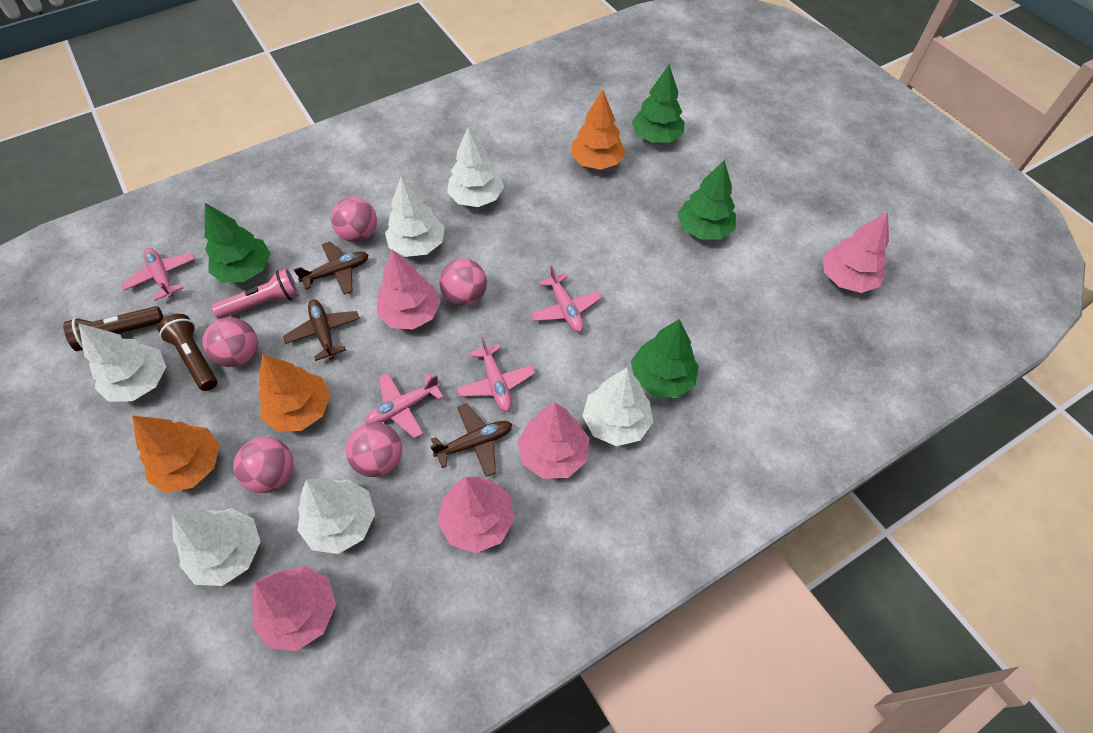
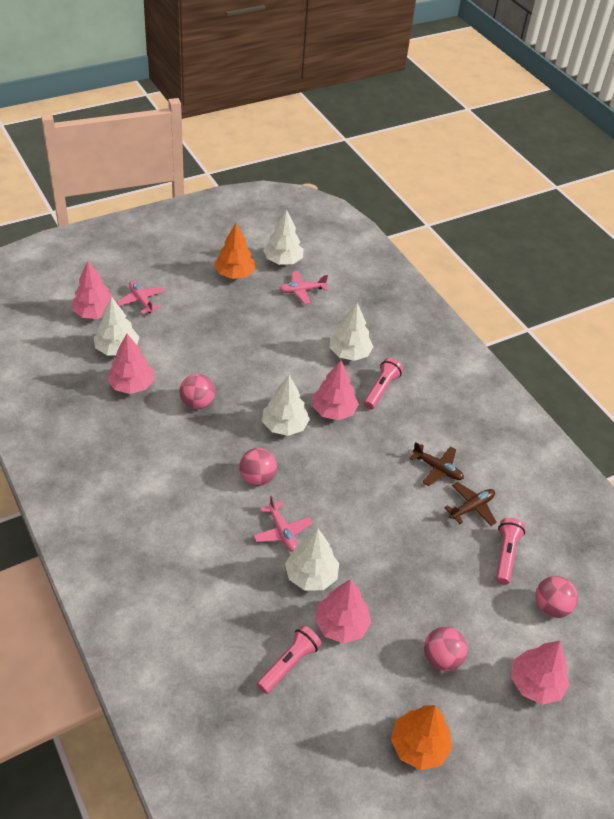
brown flashlight: 2 -> 0
brown plane: 3 -> 2
green tree: 4 -> 0
orange tree: 3 -> 2
pink ball: 5 -> 4
pink flashlight: 1 -> 3
pink plane: 4 -> 3
white tree: 6 -> 5

